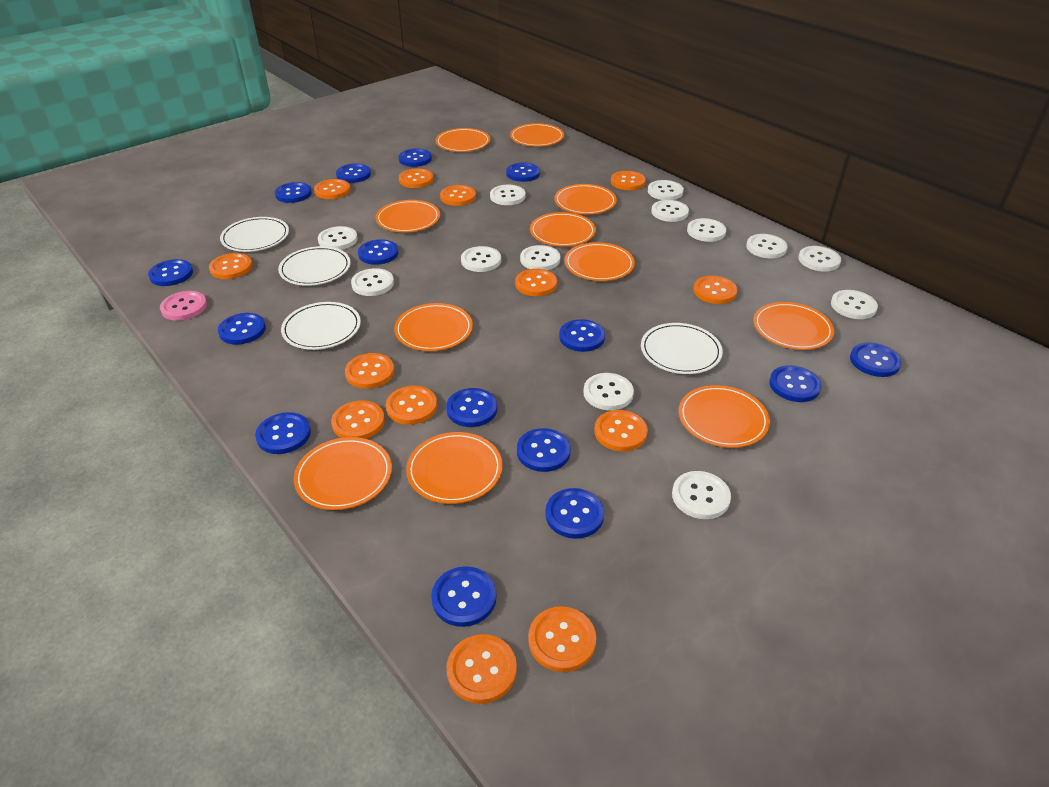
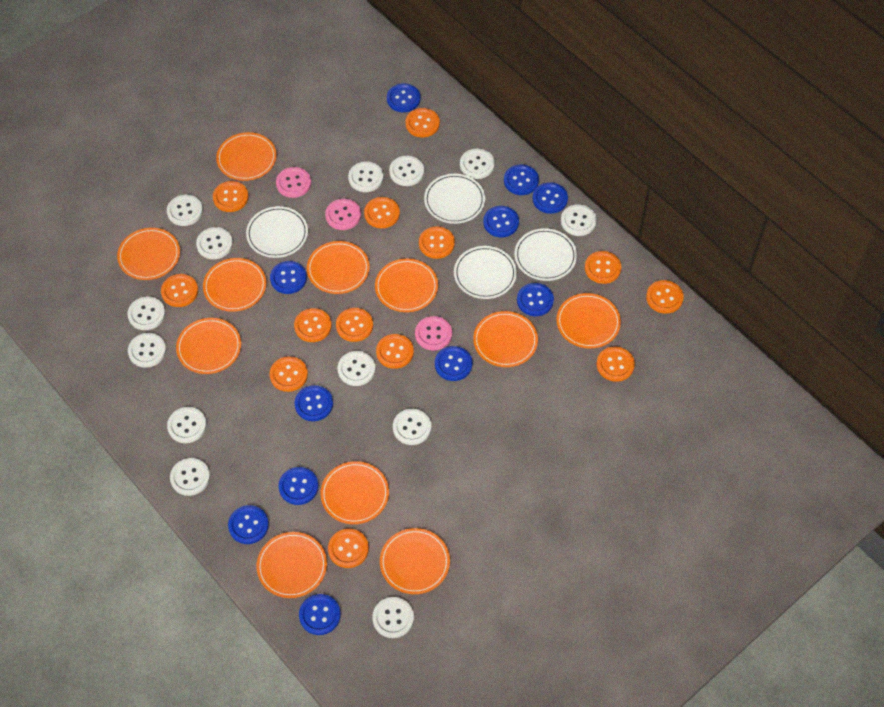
blue button: 15 -> 11
pink button: 1 -> 3

